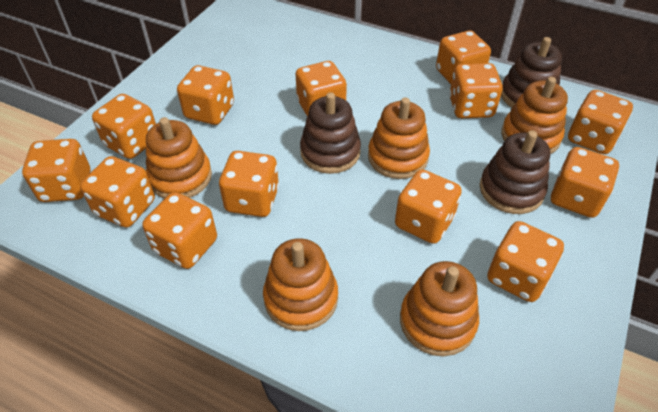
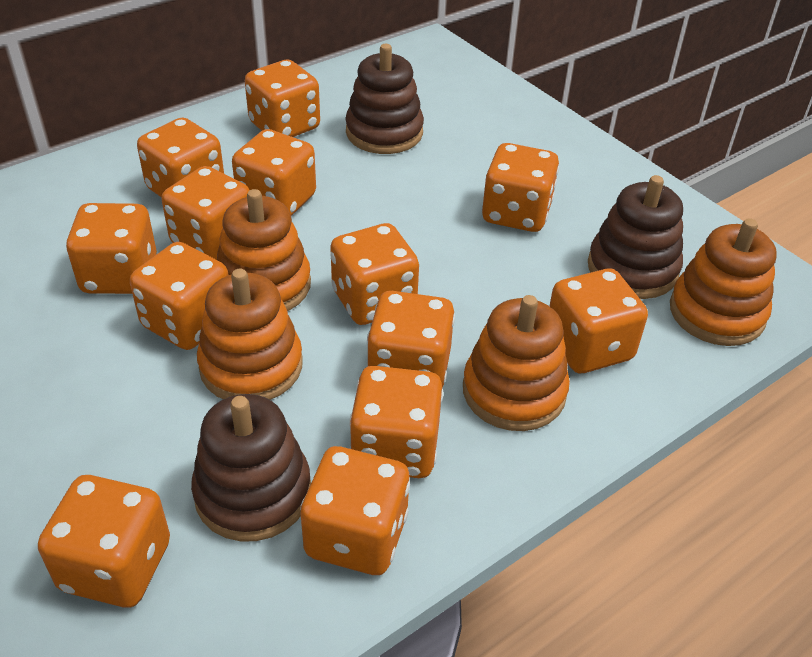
orange stacking toy: 5 -> 4

